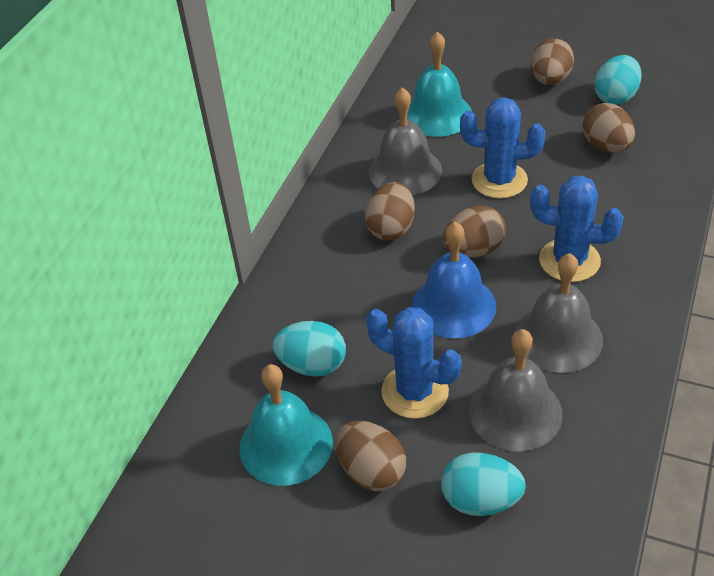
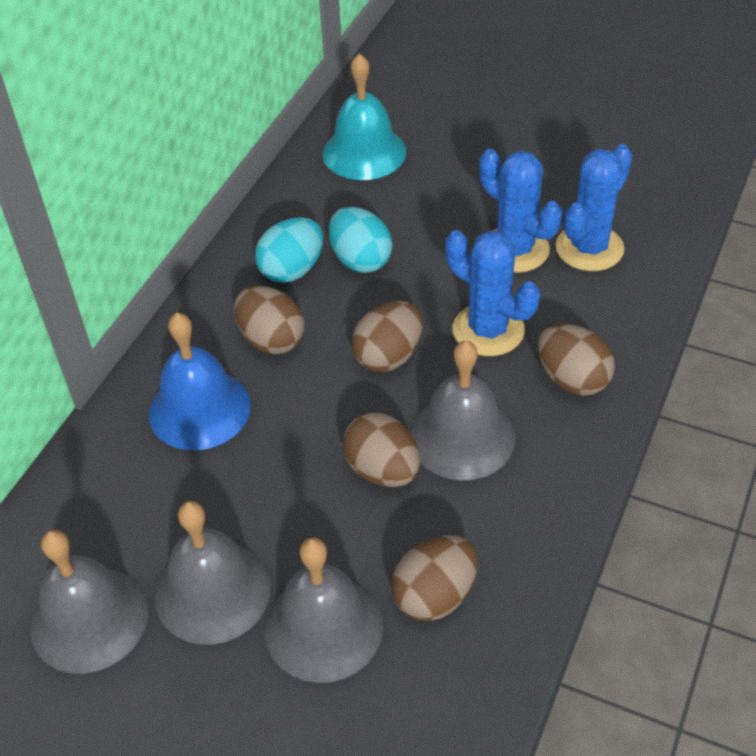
grey bell: 3 -> 4
turquoise bell: 2 -> 1
turquoise egg: 3 -> 2

